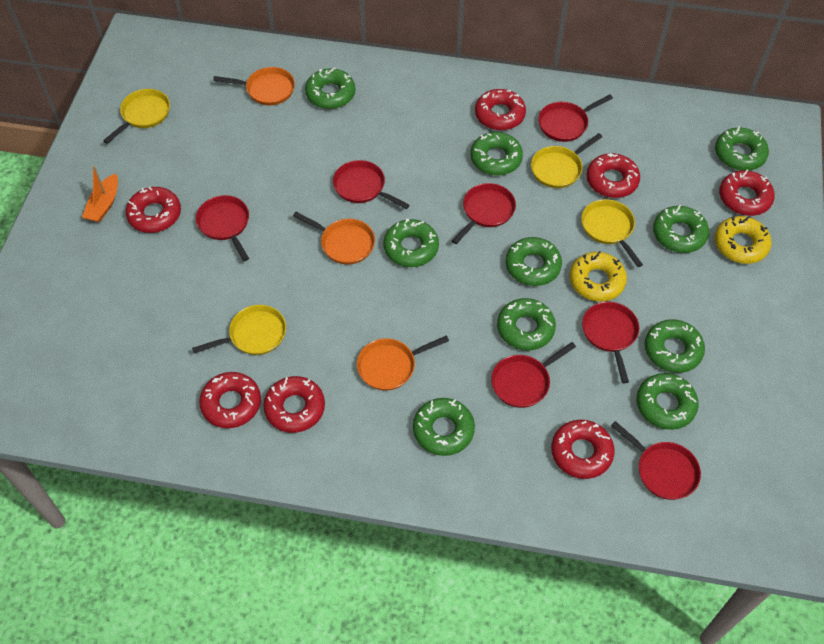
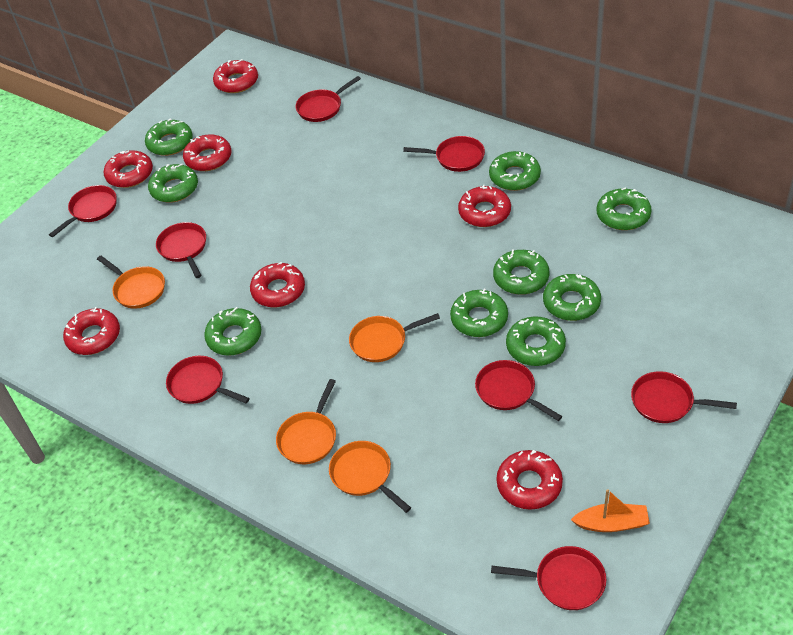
green donut: 10 -> 9
orange pan: 3 -> 4
red pan: 7 -> 8
yellow donut: 2 -> 0
yellow pan: 4 -> 0

